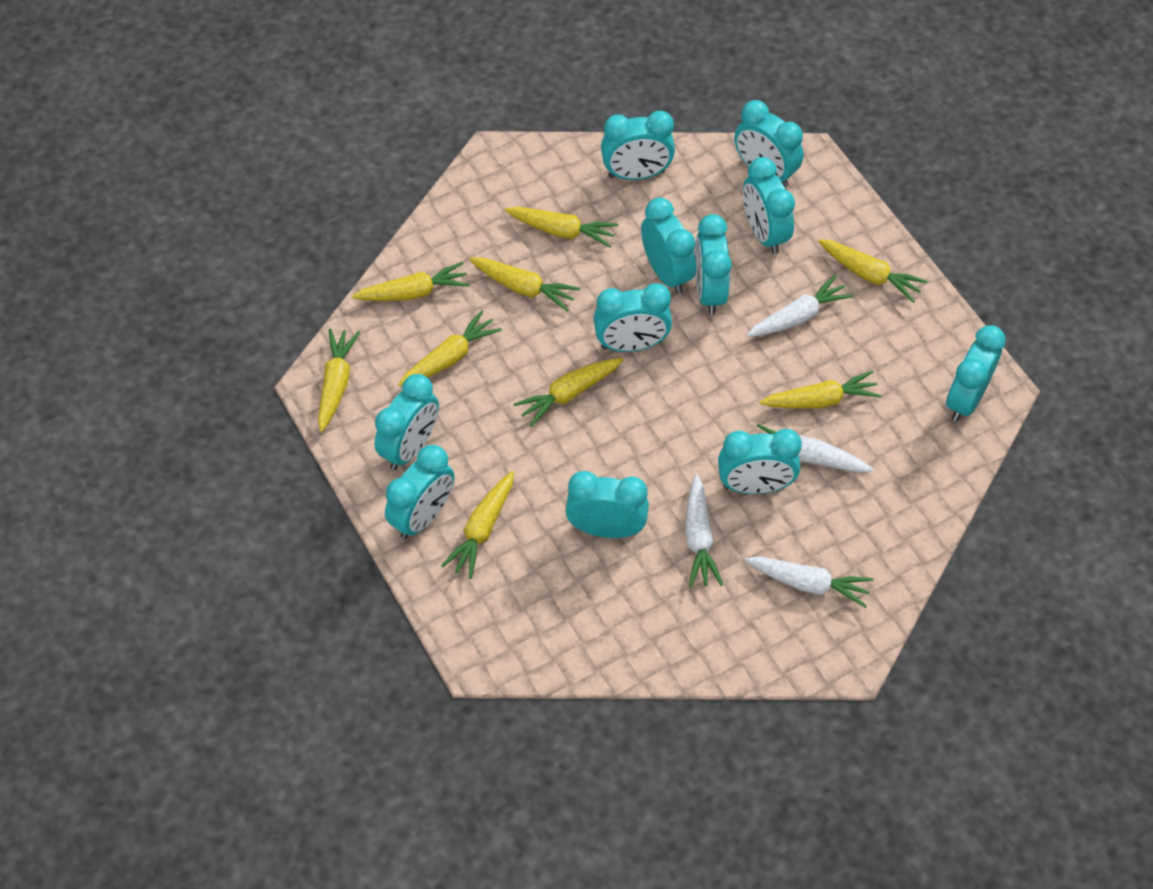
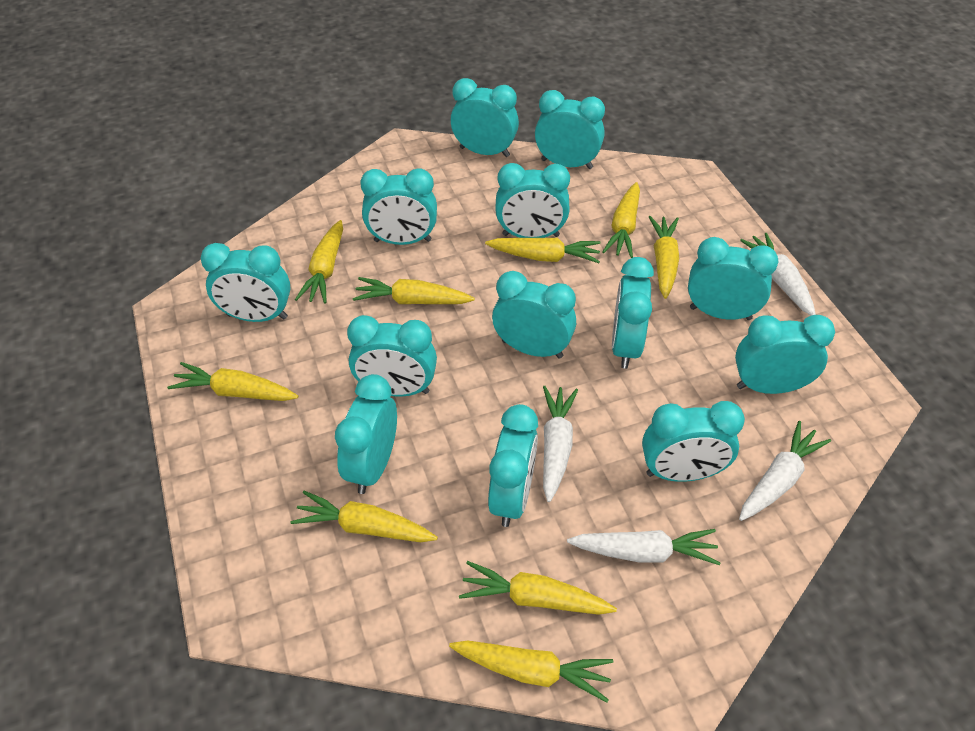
turquoise clock: 11 -> 13

